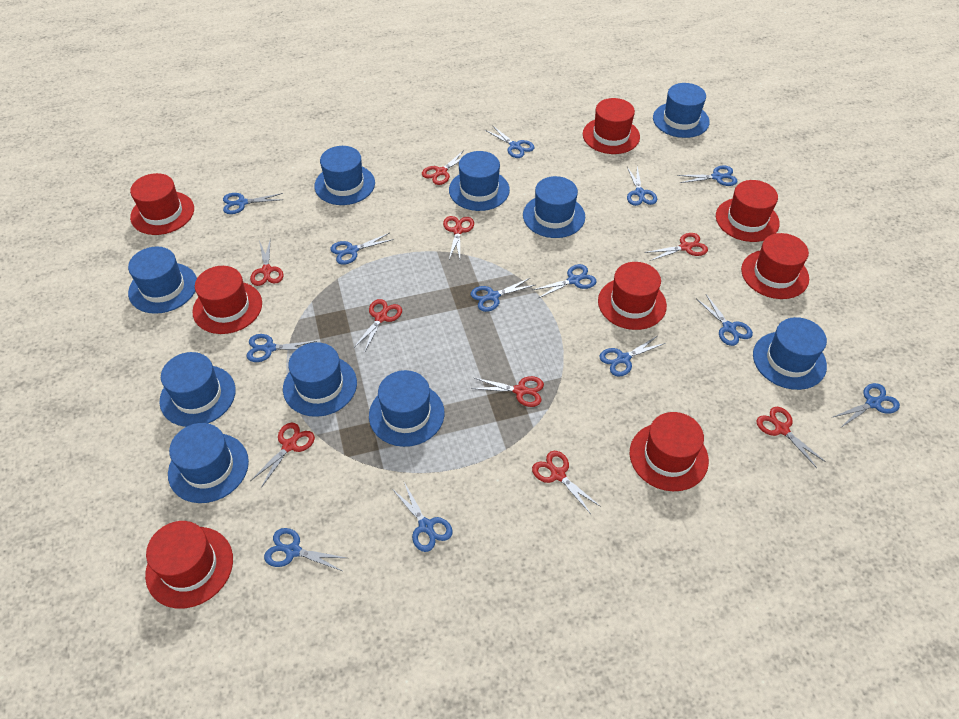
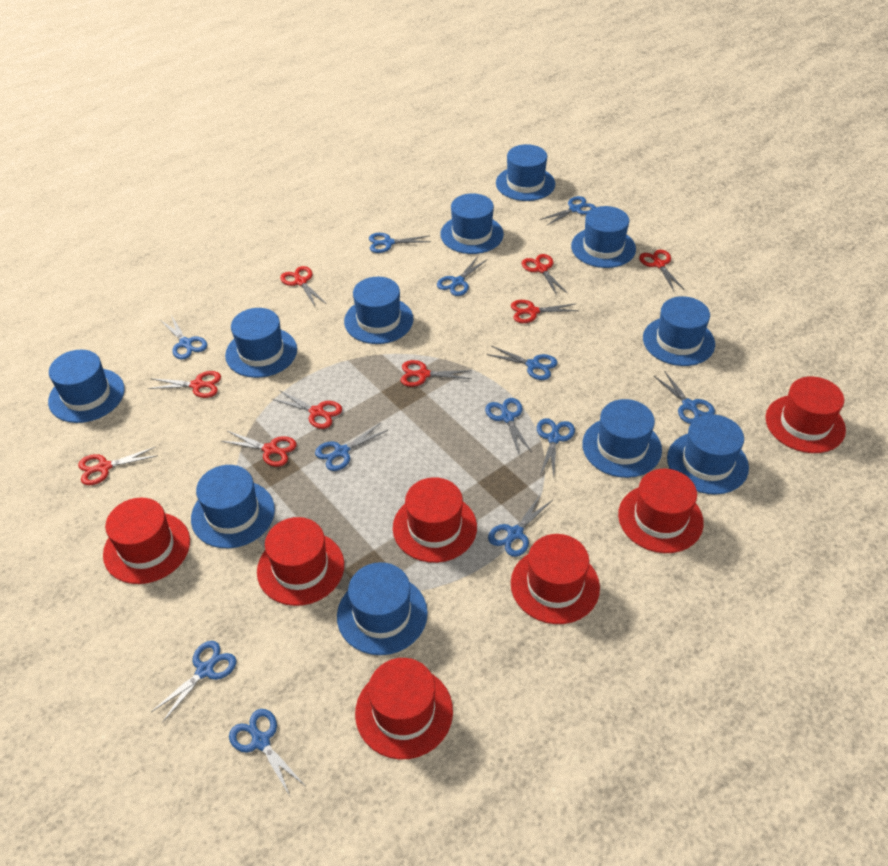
blue hat: 10 -> 11
blue scissors: 13 -> 12
red hat: 8 -> 7

